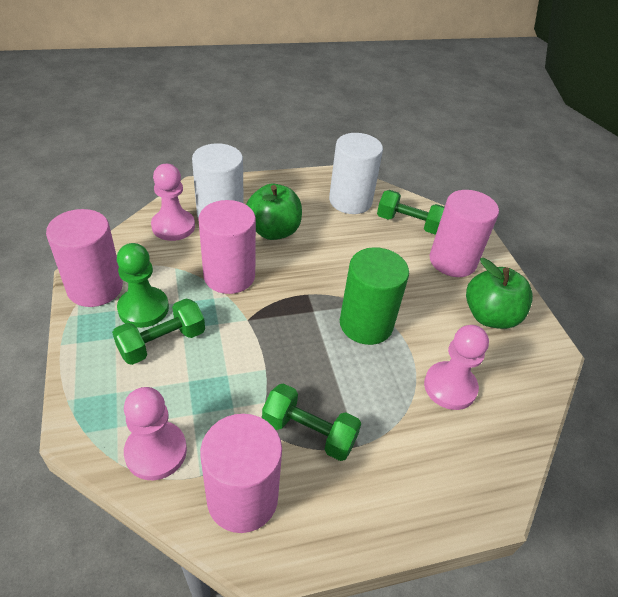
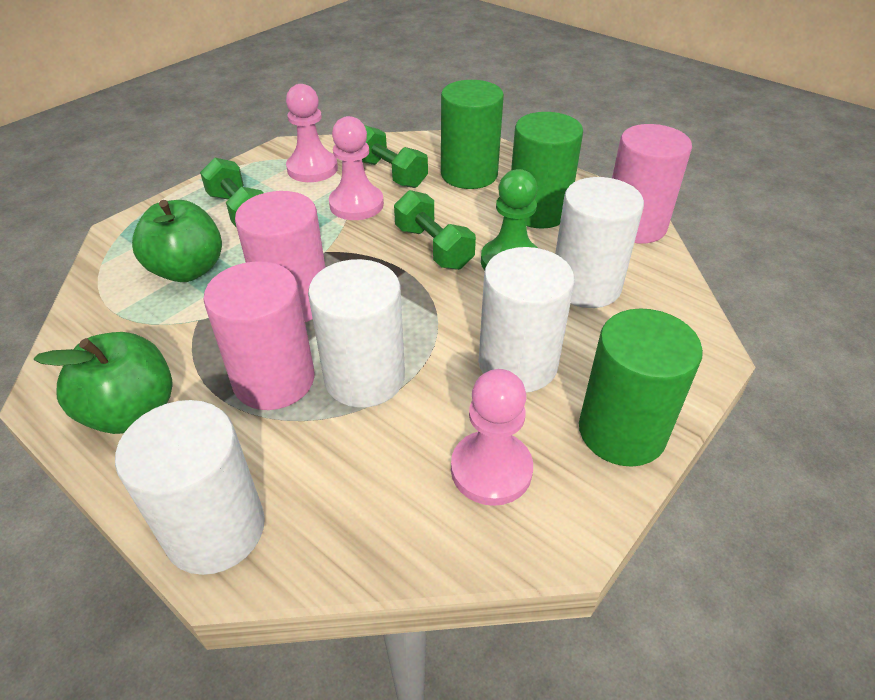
green cylinder: 1 -> 3
pink cylinder: 4 -> 3
white cylinder: 2 -> 4

